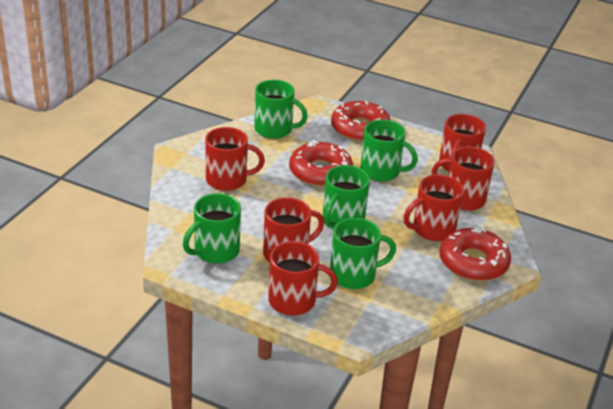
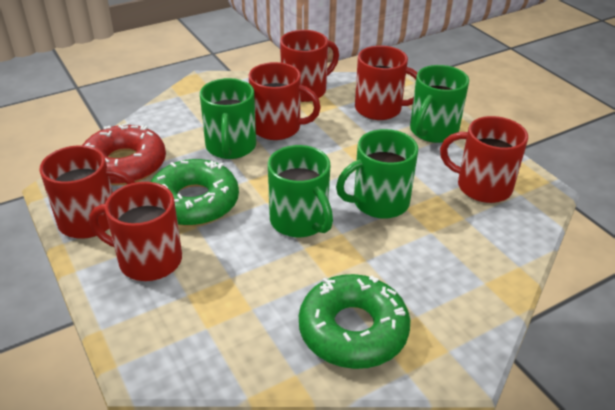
green donut: 0 -> 2
green mug: 5 -> 4
red donut: 3 -> 1

